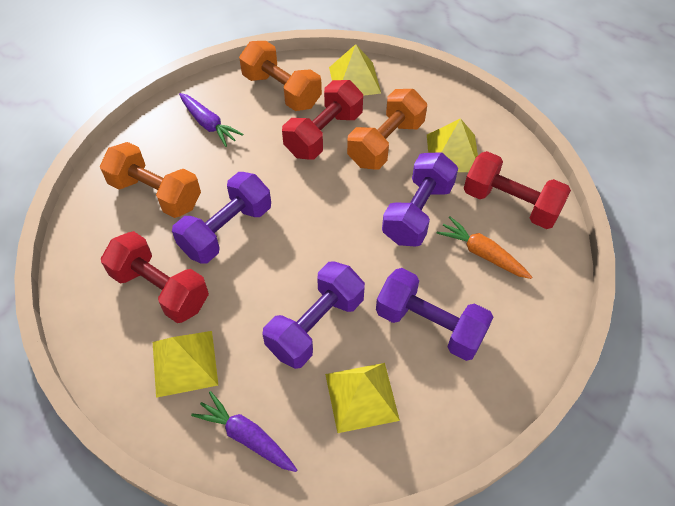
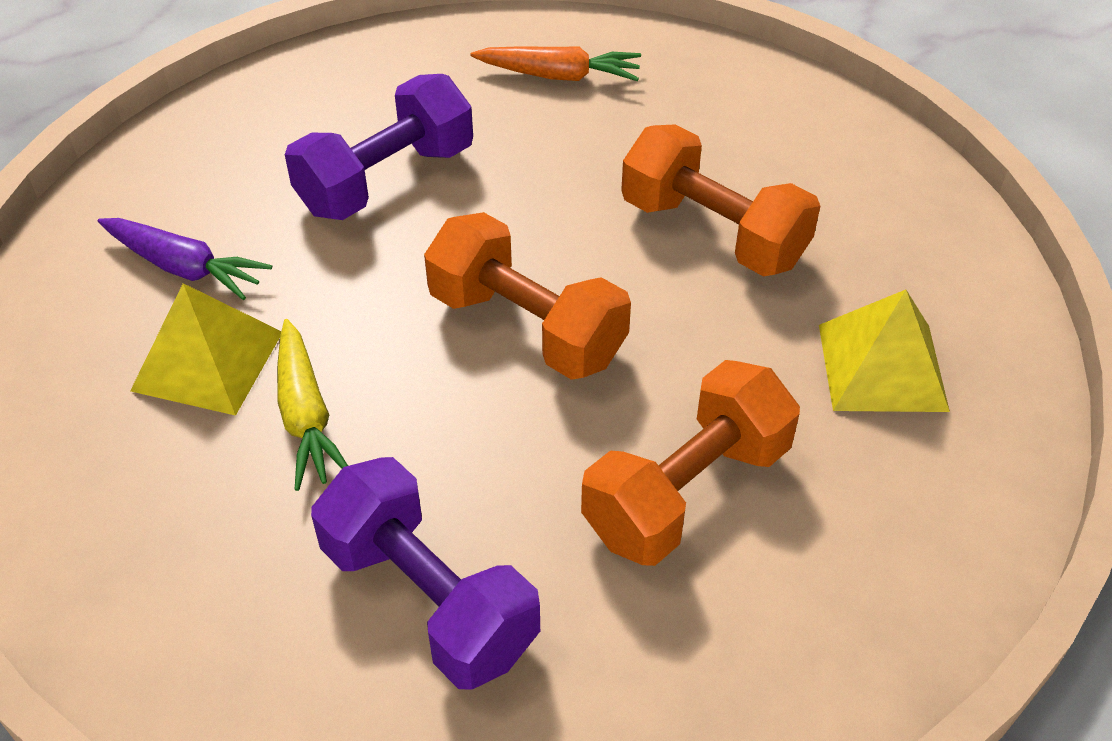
purple carrot: 2 -> 1
purple dumbbell: 4 -> 2
red dumbbell: 3 -> 0
yellow carrot: 0 -> 1
yellow pyramid: 4 -> 2

